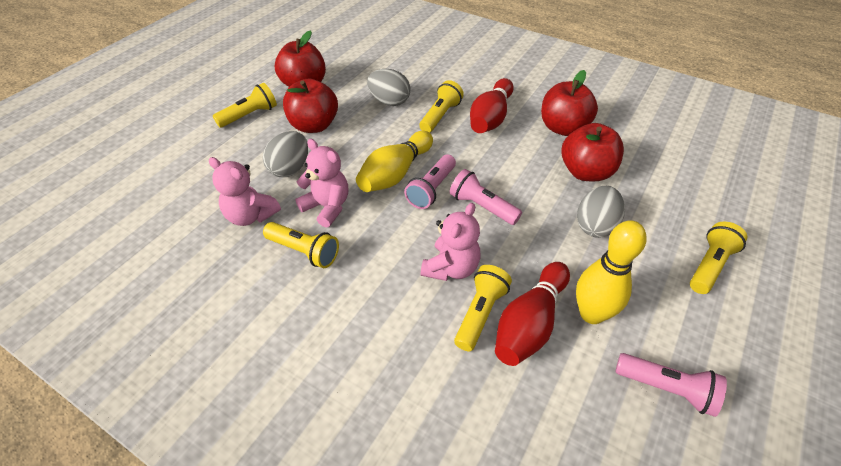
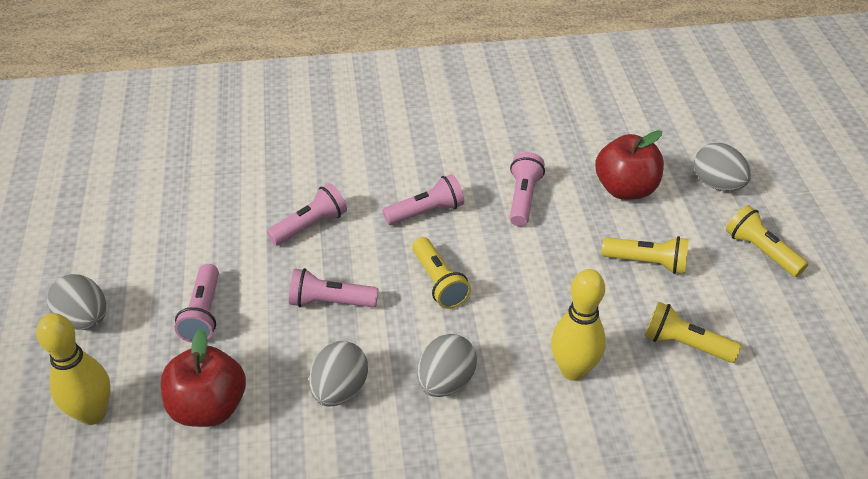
grey egg: 3 -> 4
pink flashlight: 3 -> 5
pink teddy bear: 3 -> 0
red apple: 4 -> 2
red bowling pin: 2 -> 0
yellow flashlight: 5 -> 4

